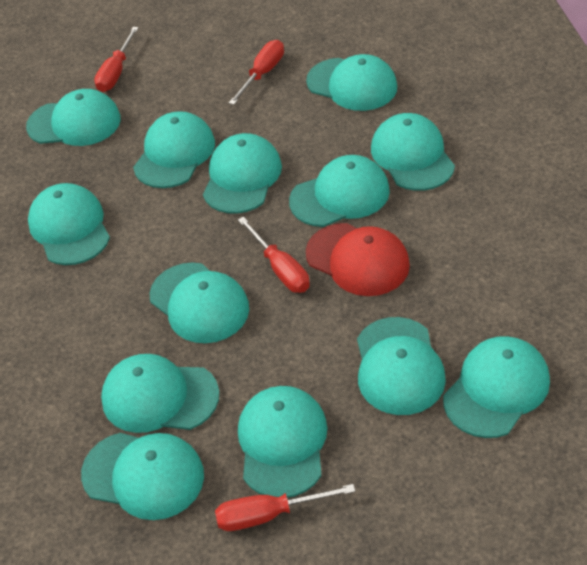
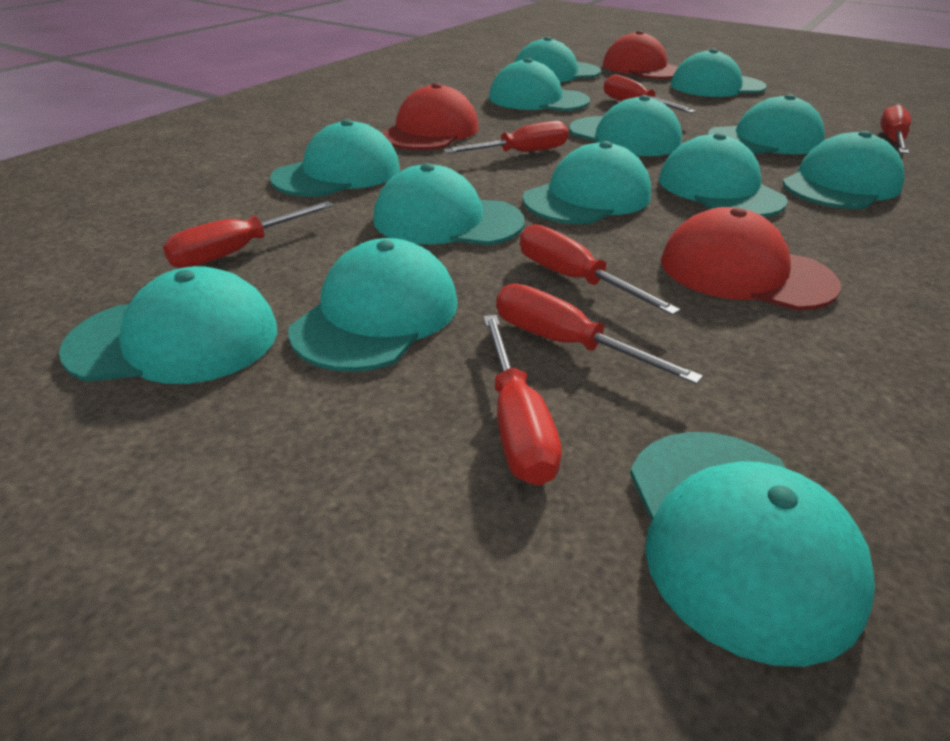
red cap: 1 -> 3
red screwdriver: 4 -> 7

